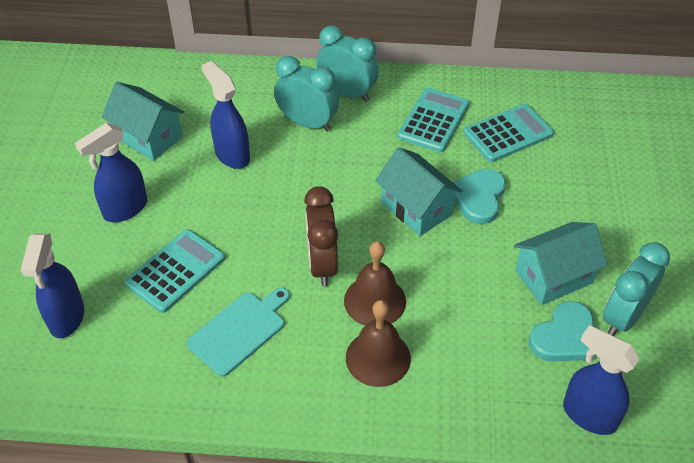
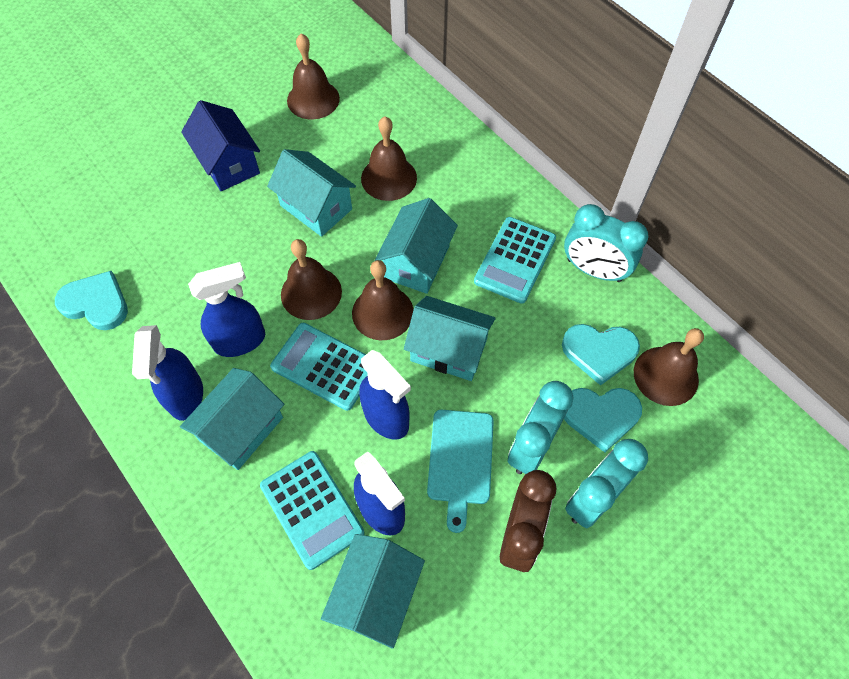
blue house: 0 -> 1
brown bell: 2 -> 5
turquoise heart: 2 -> 3
turquoise house: 3 -> 5

